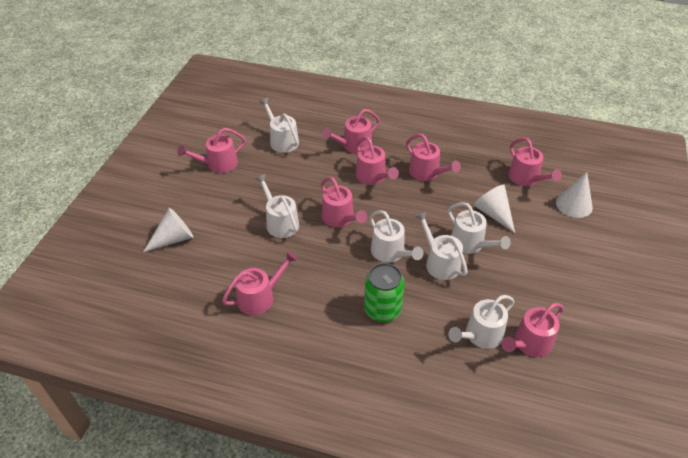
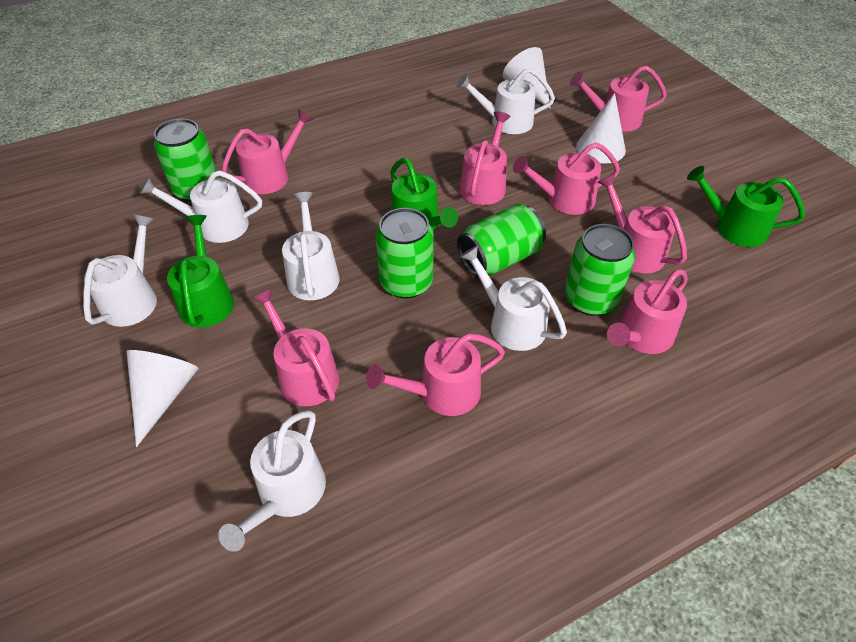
green can: 1 -> 4
green watering can: 0 -> 3

